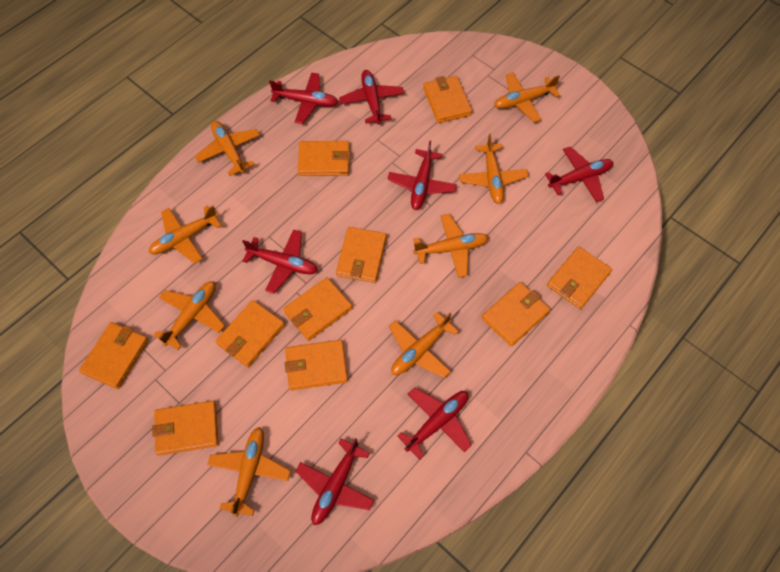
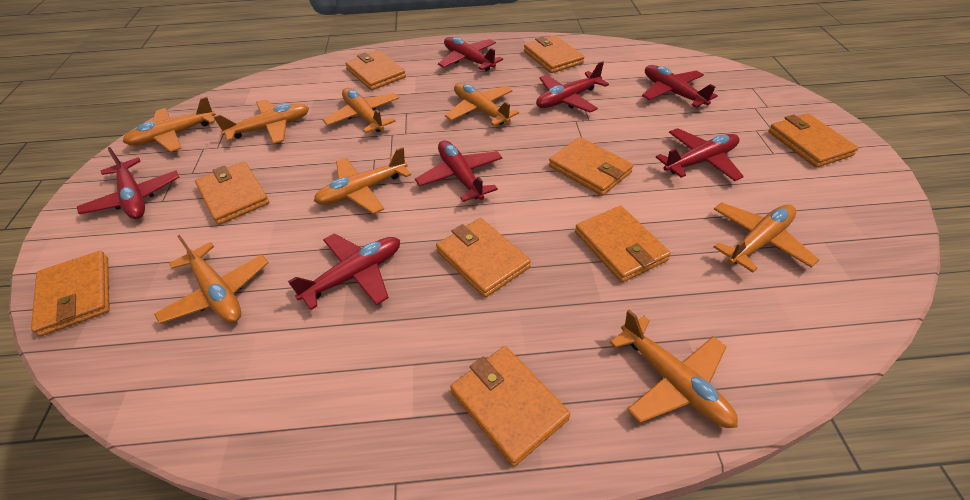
orange wallet: 10 -> 9

